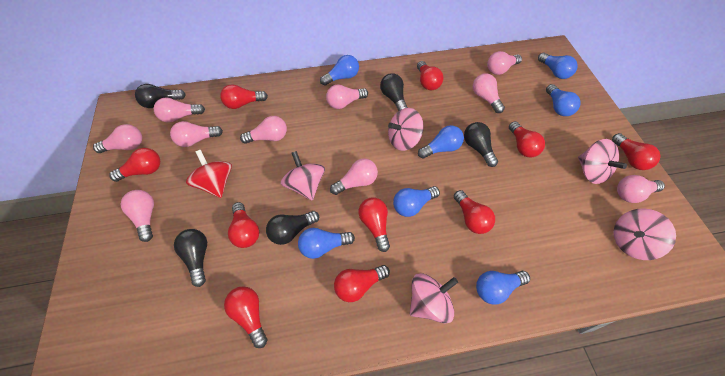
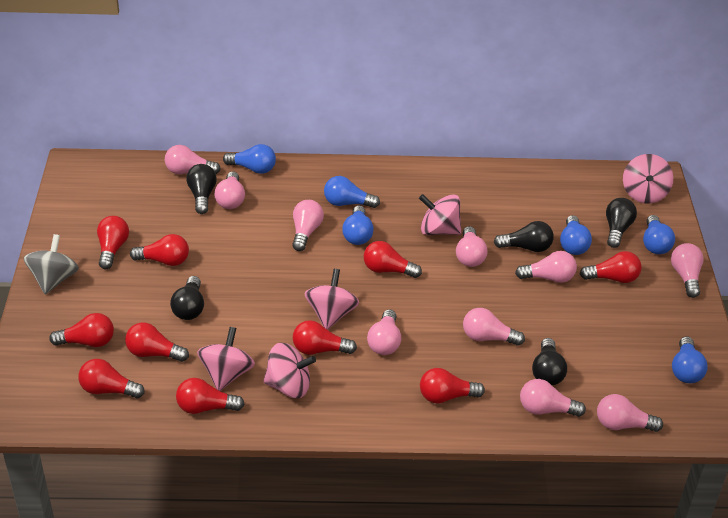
blue light bulb: 7 -> 6
grey spinning top: 0 -> 1
red spinning top: 1 -> 0

